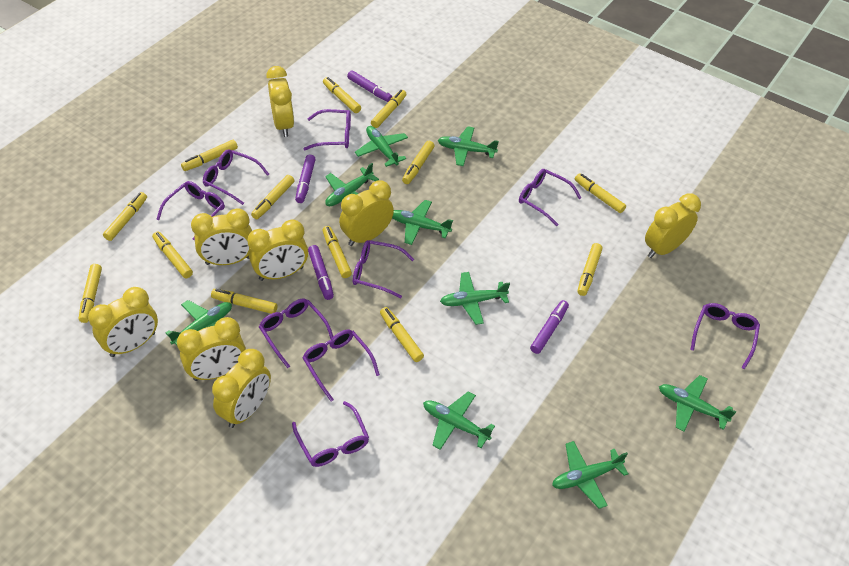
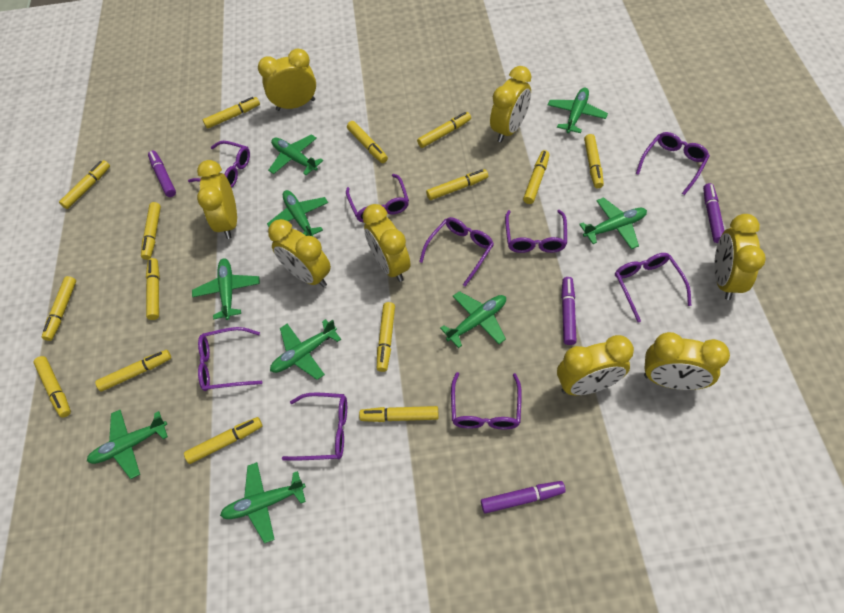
yellow marker: 13 -> 15

